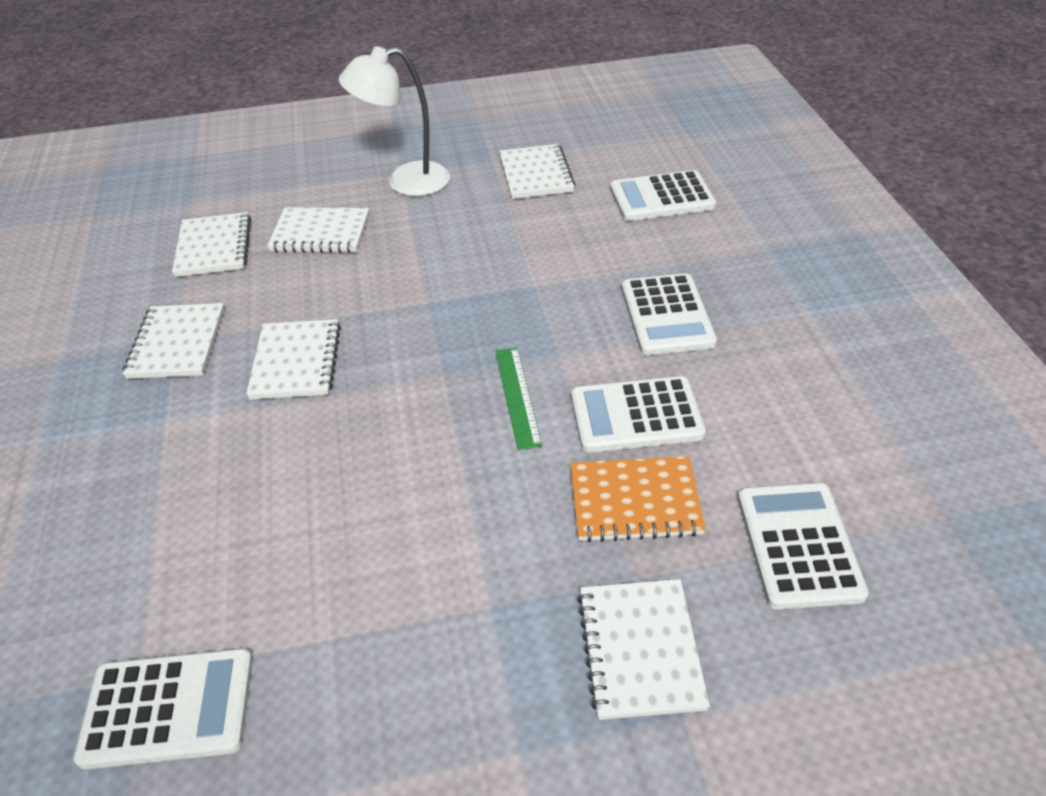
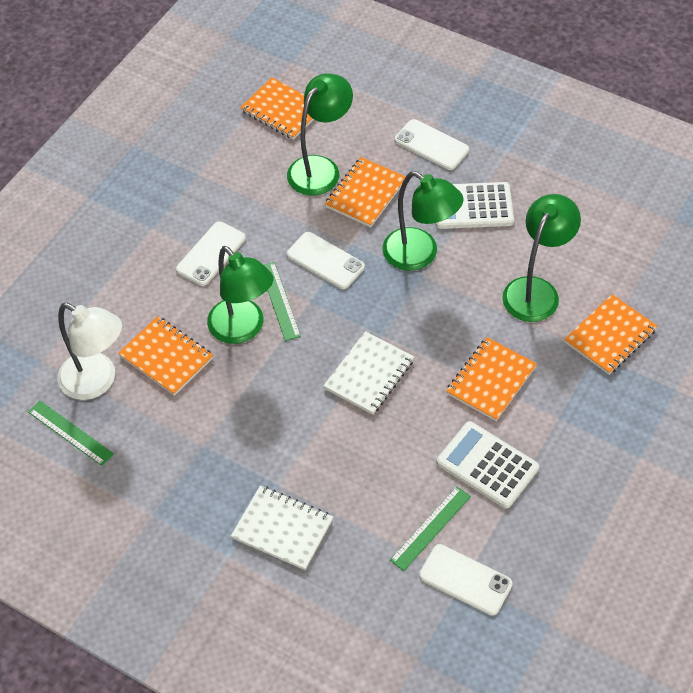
green lamp: 0 -> 4
green ruler: 1 -> 3
orange notebook: 1 -> 5
white calculator: 5 -> 2
white notebook: 6 -> 2
white phone: 0 -> 4

